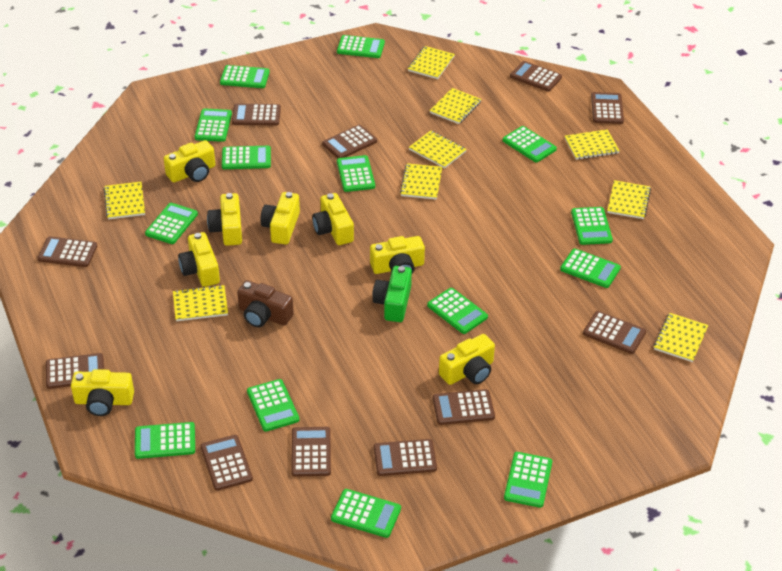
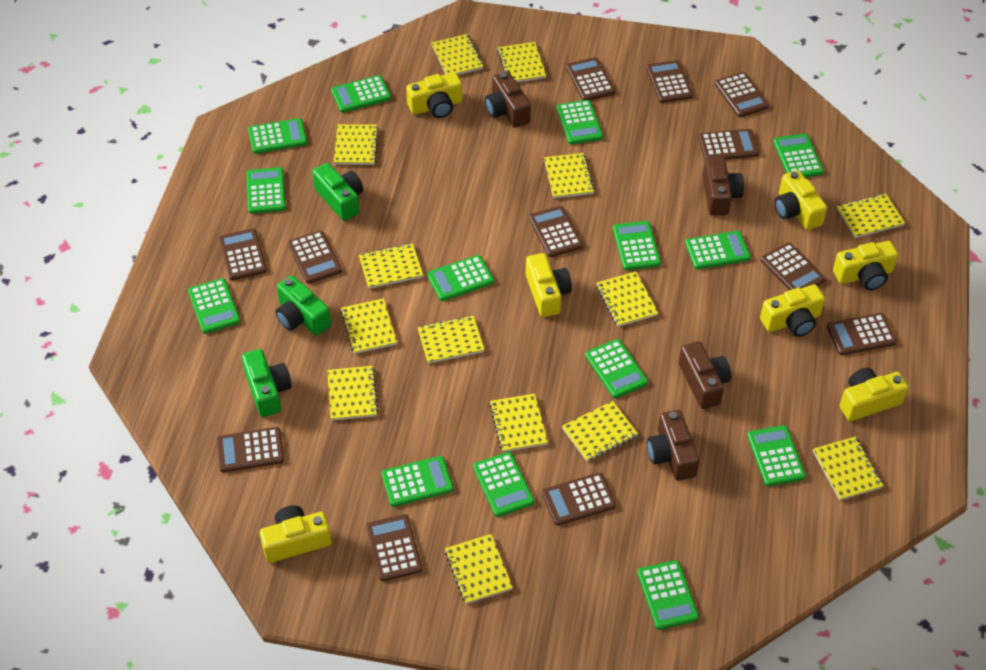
brown calculator: 11 -> 12
brown camera: 1 -> 4
green camera: 1 -> 3
yellow camera: 8 -> 7
yellow notebook: 9 -> 14

